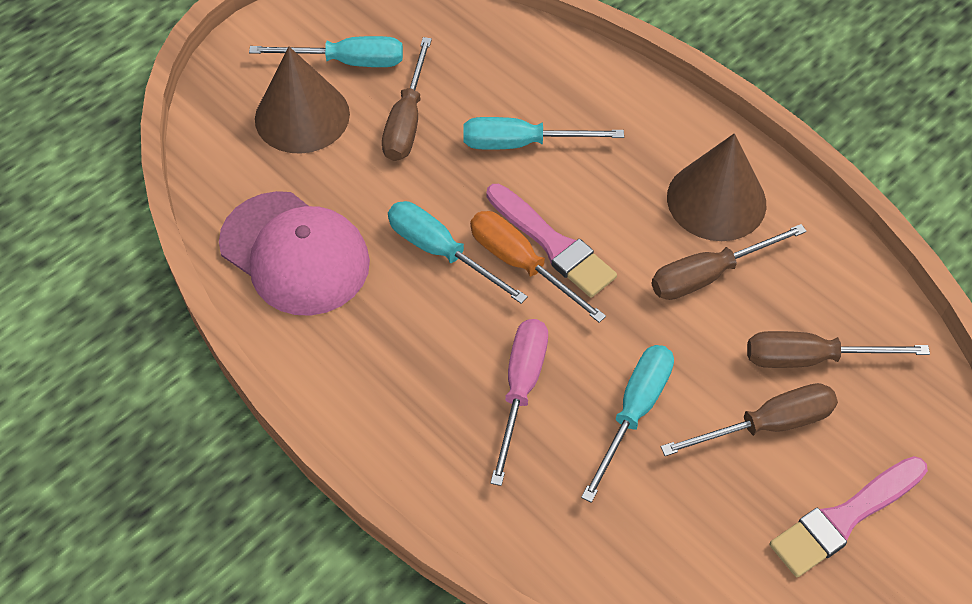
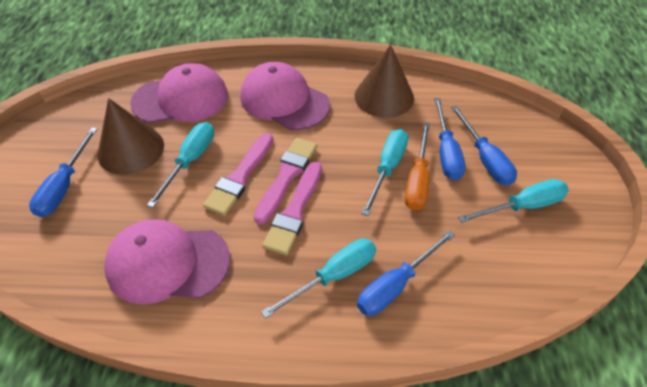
blue screwdriver: 0 -> 4
brown screwdriver: 4 -> 0
pink brush: 2 -> 3
pink cap: 1 -> 3
pink screwdriver: 1 -> 0

